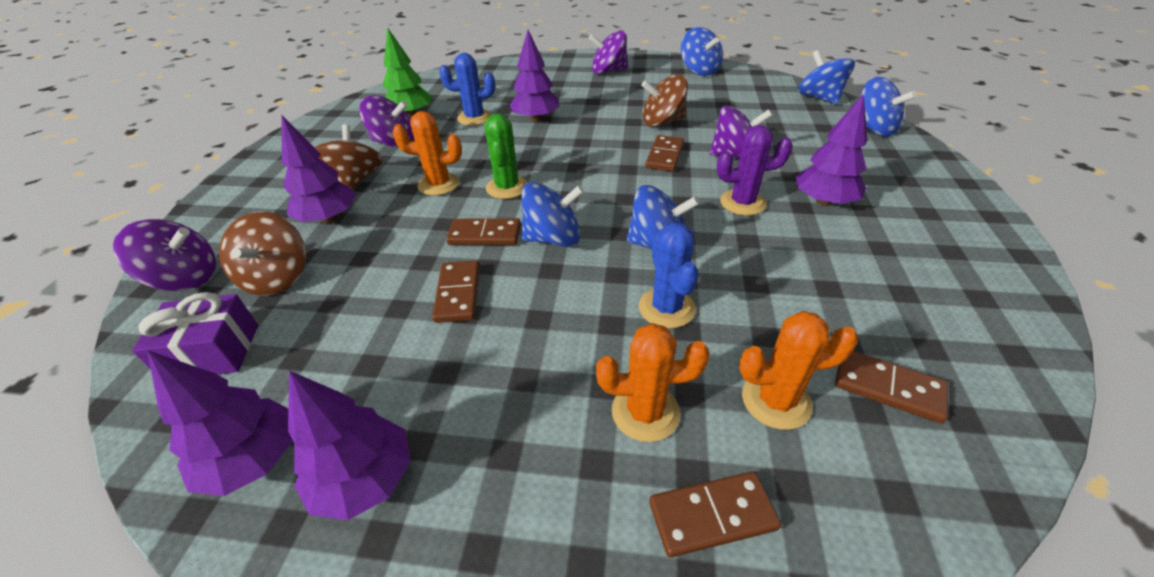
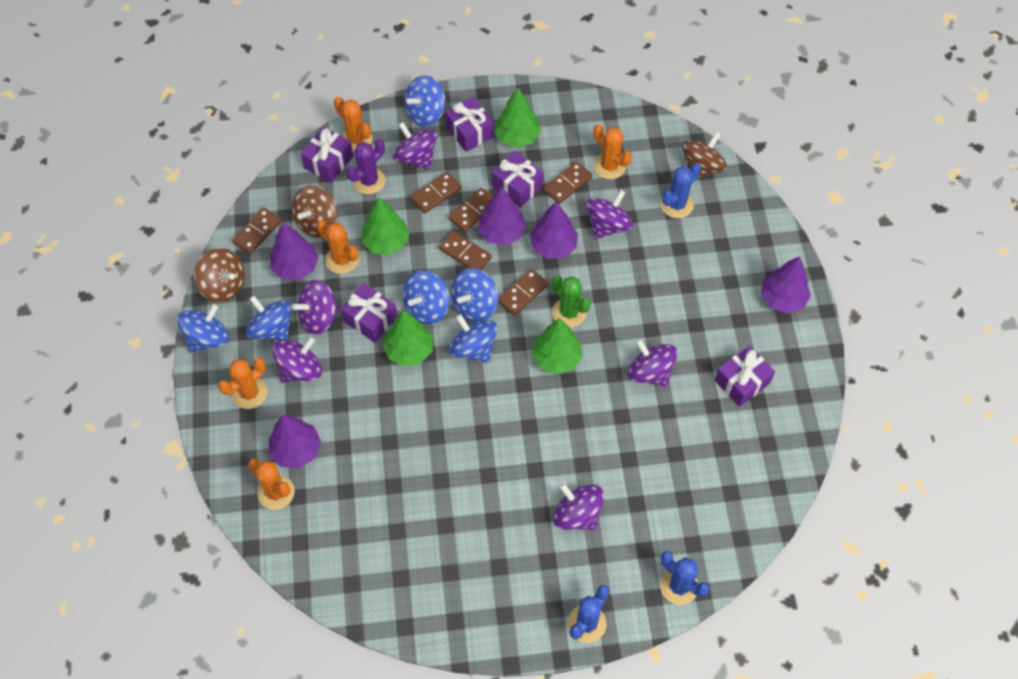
blue cactus: 2 -> 3
blue spinning top: 5 -> 6
brown domino: 5 -> 6
green tree: 1 -> 4
orange cactus: 3 -> 5
purple gift: 1 -> 5
purple spinning top: 4 -> 6

